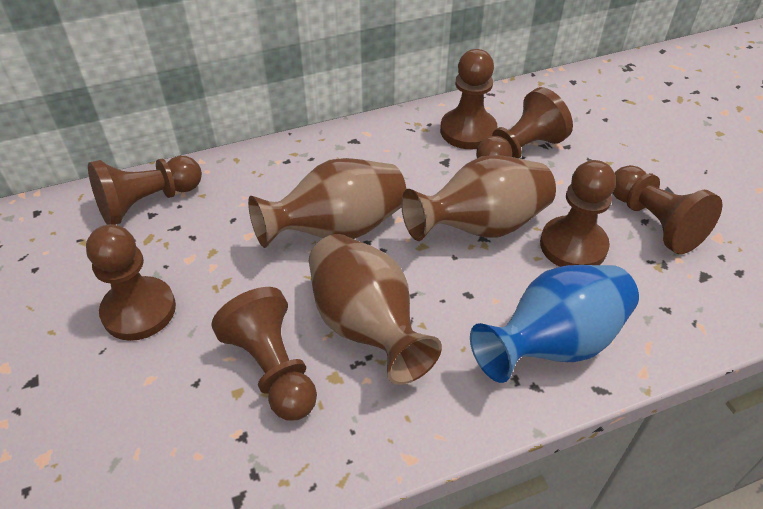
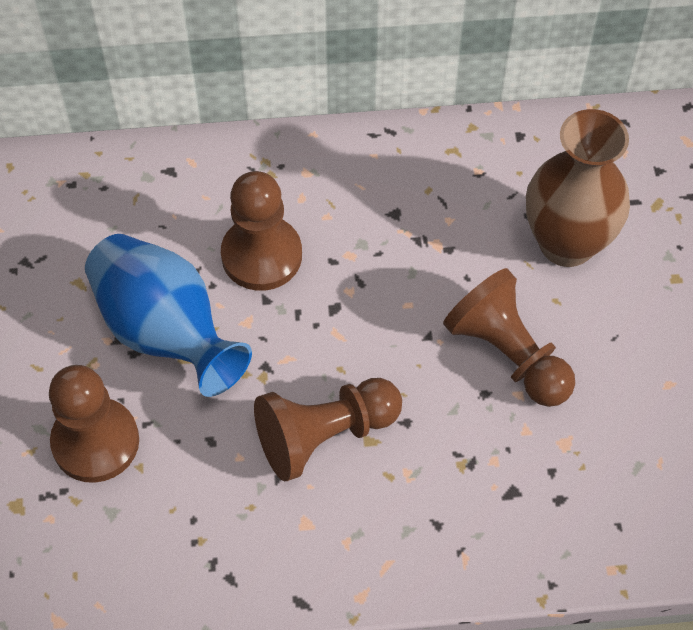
brown pawn: 7 -> 4
brown vase: 3 -> 1

